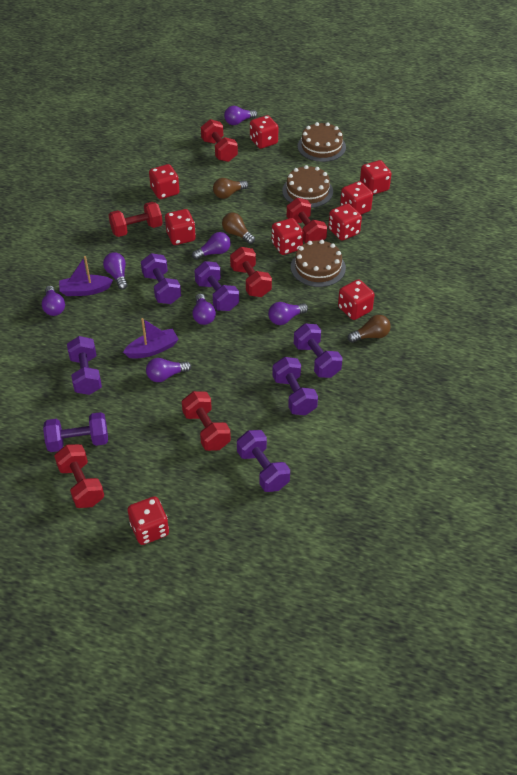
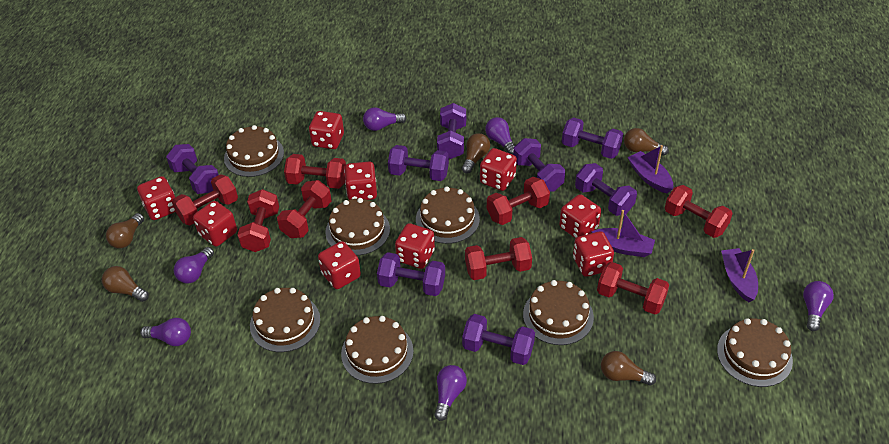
brown cake: 3 -> 7
brown light bulb: 3 -> 5
purple boat: 2 -> 3
purple dumbbell: 7 -> 8
purple light bulb: 7 -> 6
red dumbbell: 6 -> 8

